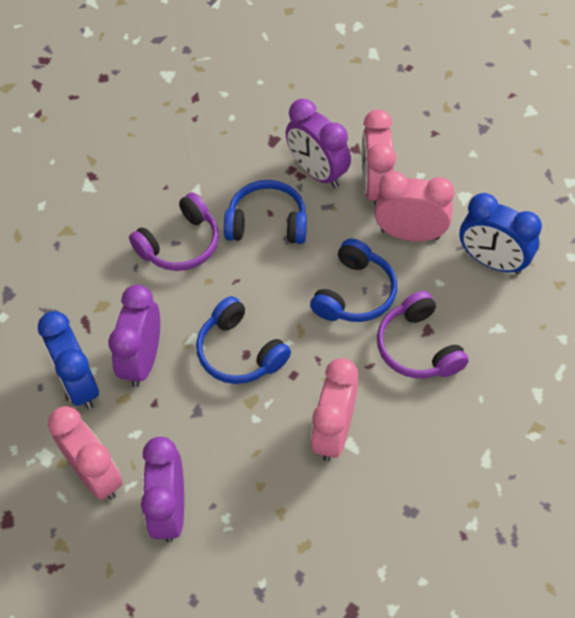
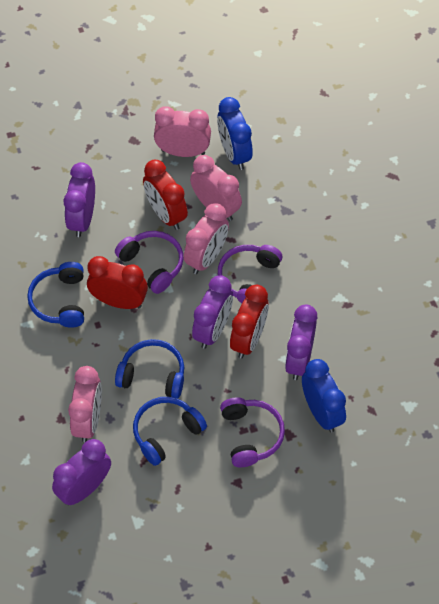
purple clock: 3 -> 4
purple headphones: 2 -> 3
red clock: 0 -> 3

